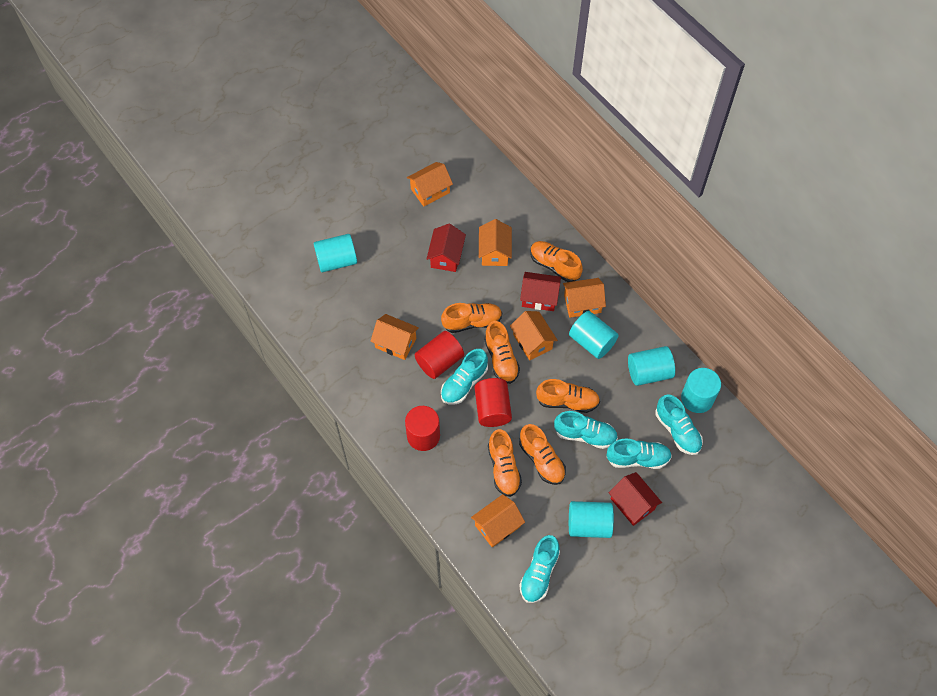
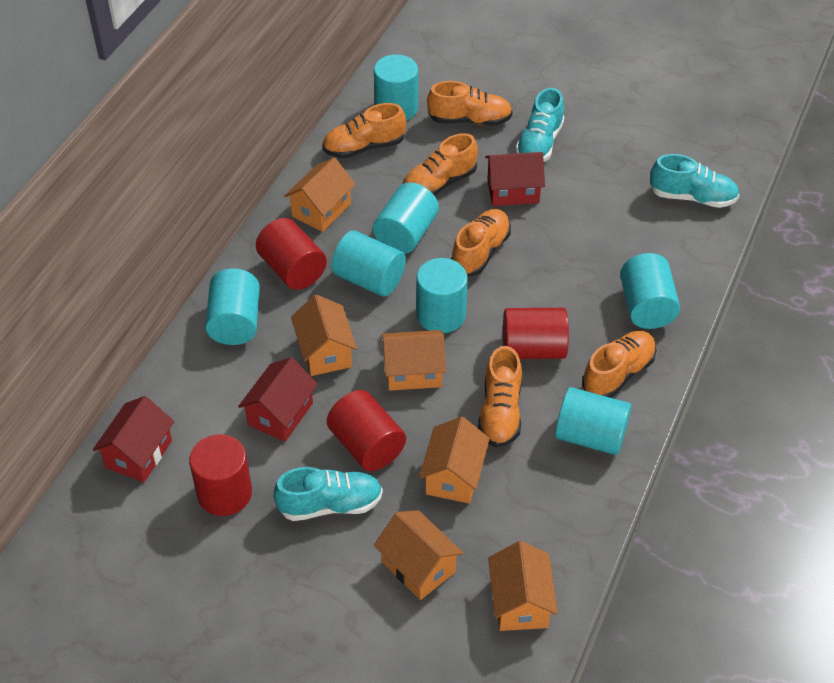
red cylinder: 3 -> 4
turquoise cylinder: 5 -> 7
turquoise shoe: 5 -> 3

